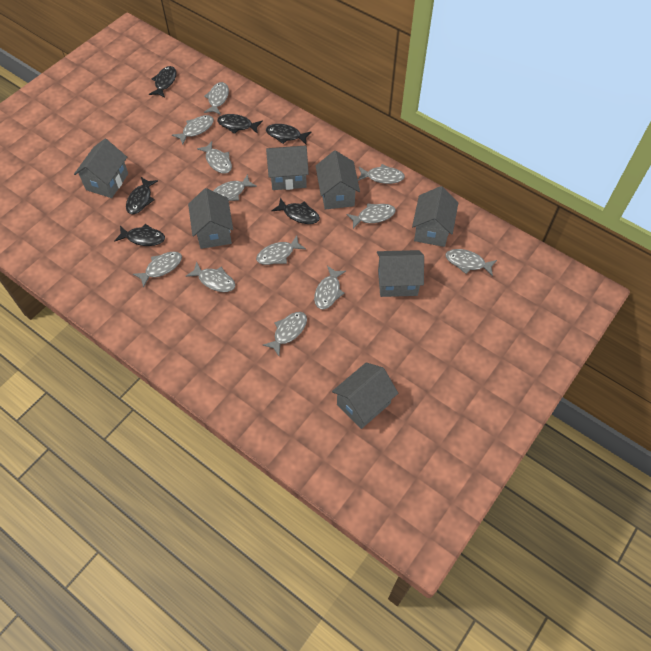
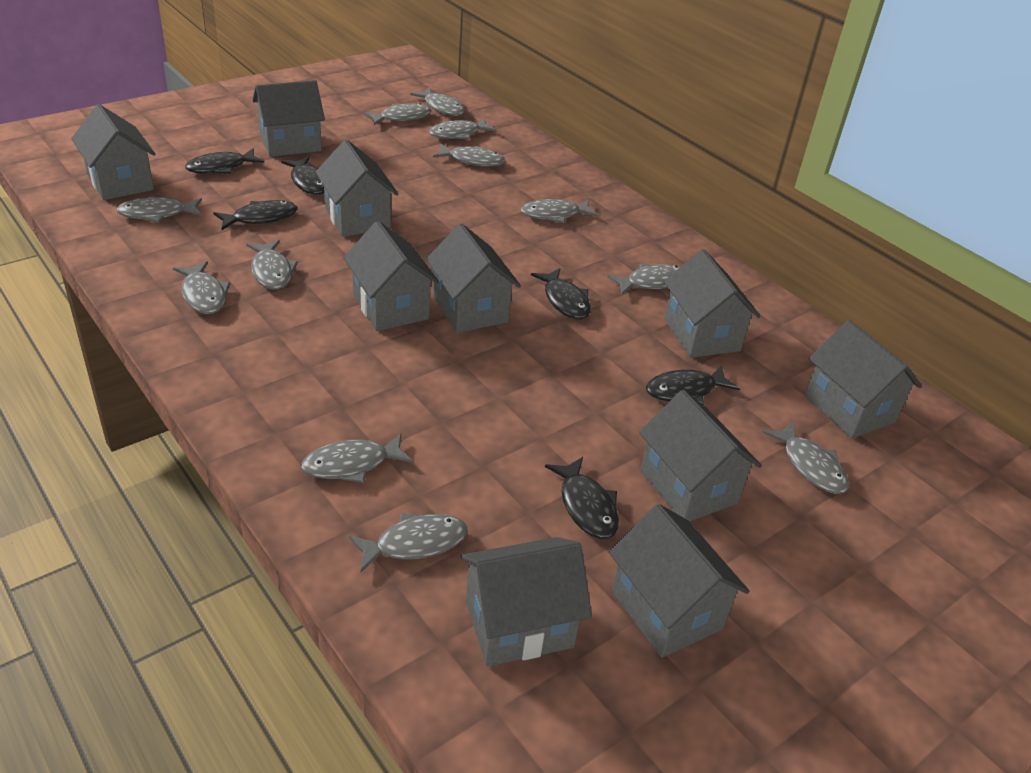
grey house: 7 -> 10

